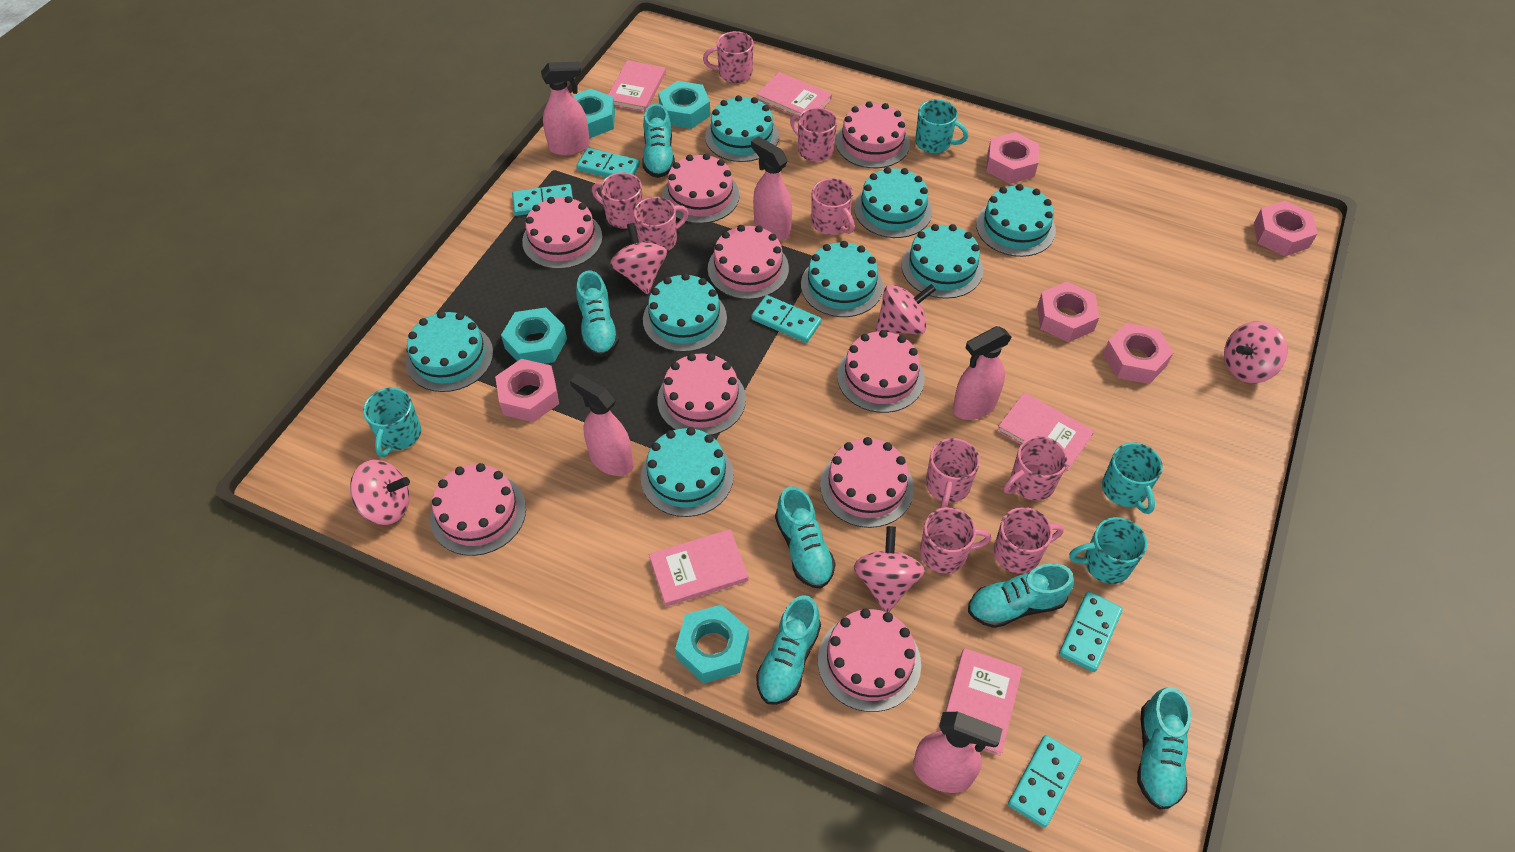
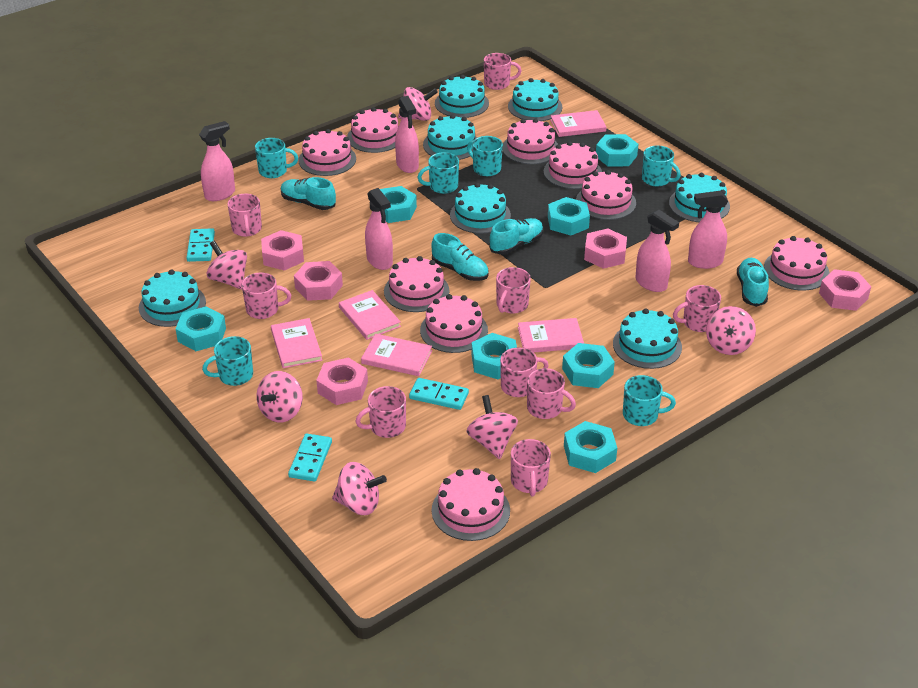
pink spinning top: 5 -> 6
turquoise cake: 8 -> 7
turquoise domino: 5 -> 3
turquoise mug: 4 -> 6
turquoise nut: 4 -> 7
turquoise shoe: 6 -> 4

